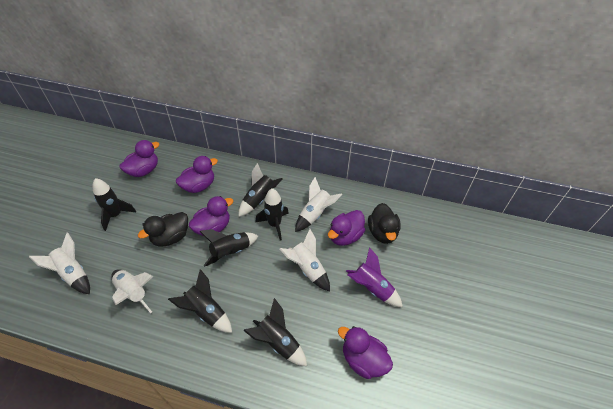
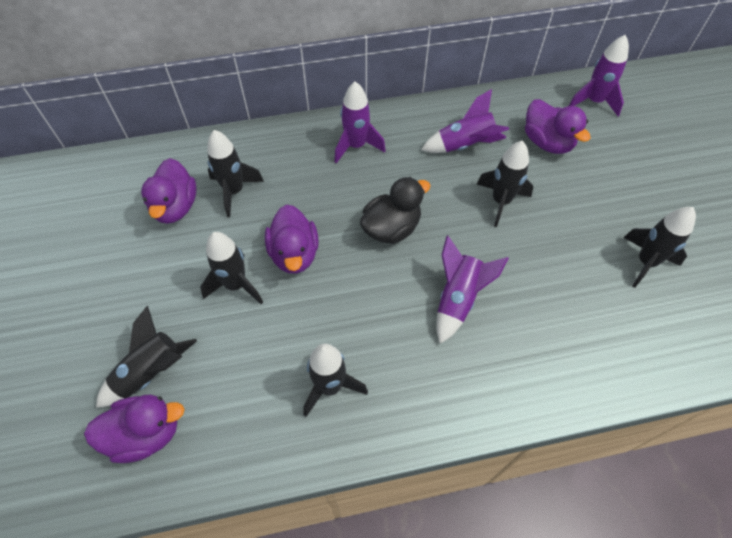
black duck: 2 -> 1
purple duck: 5 -> 4
purple rocket: 1 -> 4
white rocket: 4 -> 0

